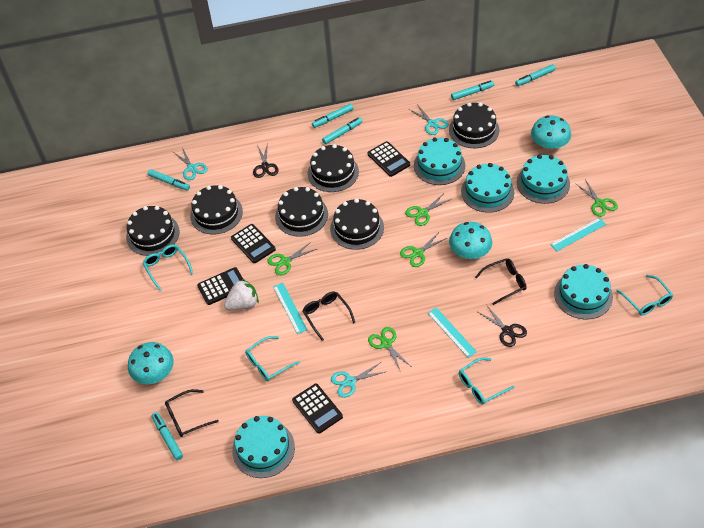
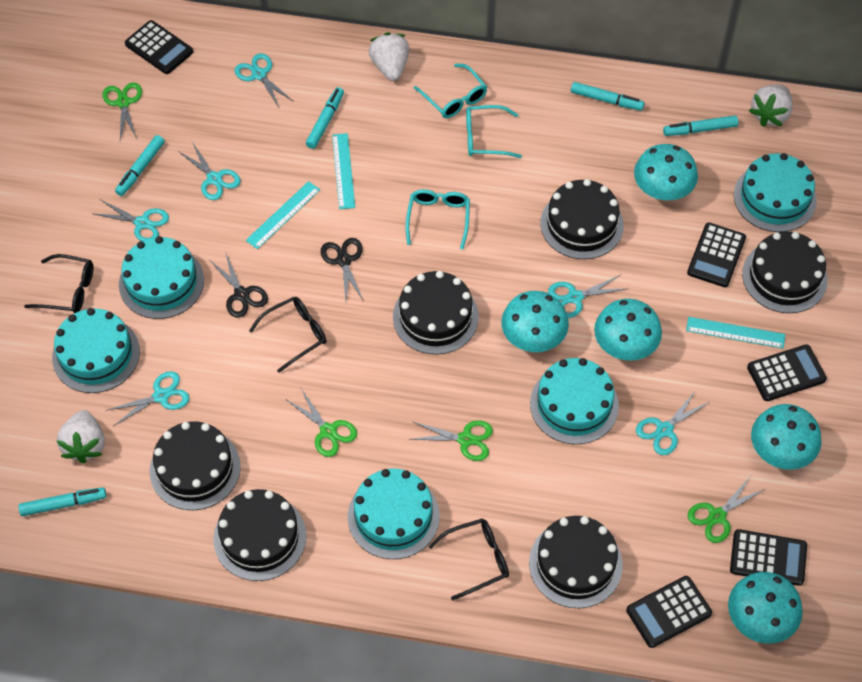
black calculator: 4 -> 5
green scissors: 5 -> 4
turquoise glasses: 4 -> 3
turquoise marker: 6 -> 5
turquoise mushroom: 3 -> 5
turquoise scissors: 3 -> 6
white strawberry: 1 -> 3

